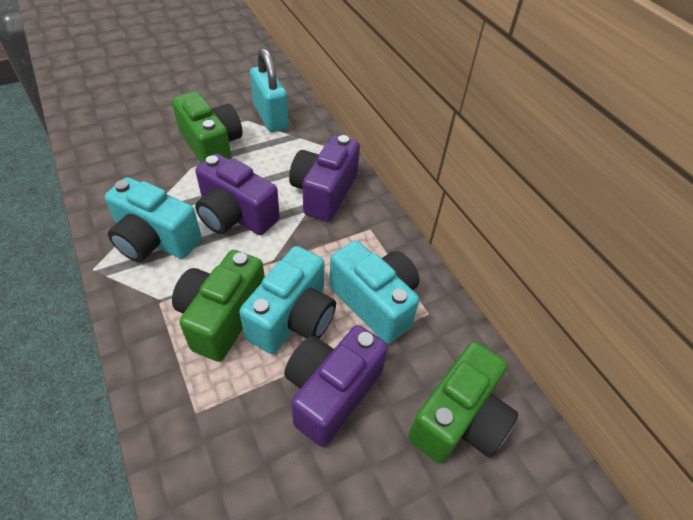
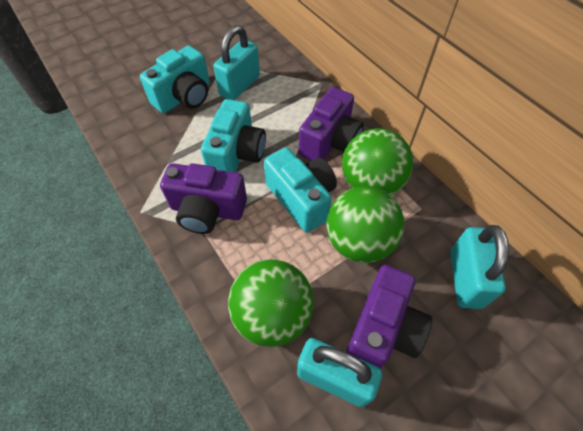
green ball: 0 -> 3
green camera: 3 -> 0
turquoise padlock: 1 -> 3

